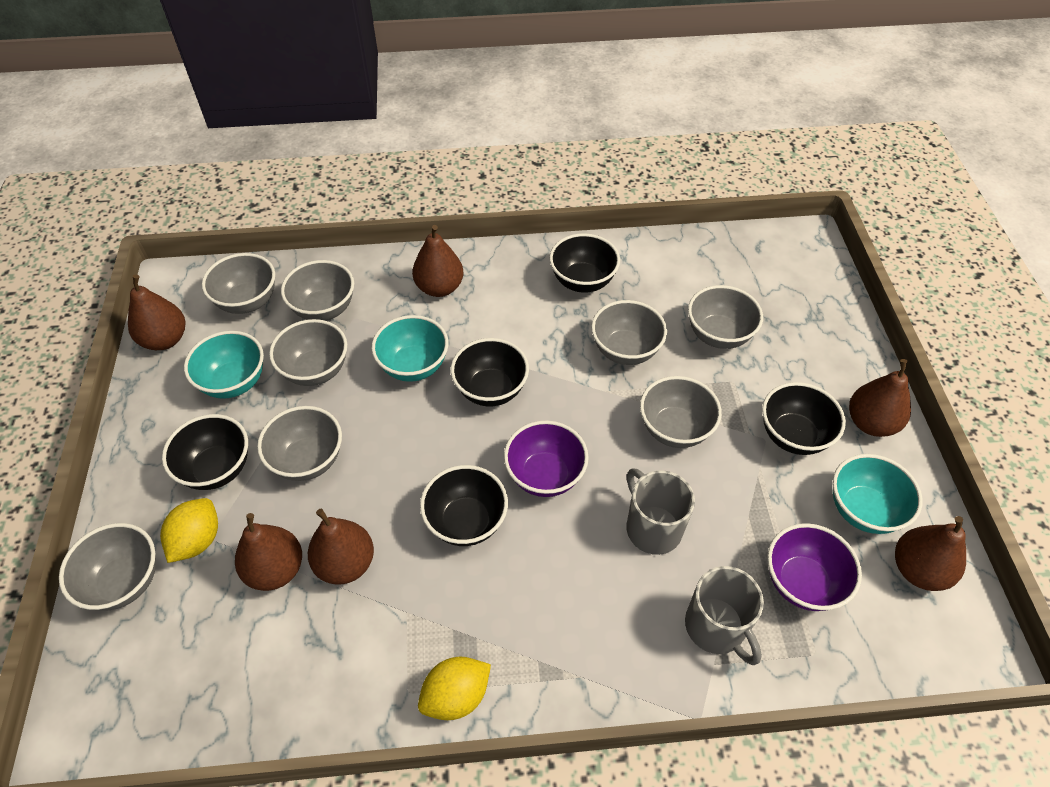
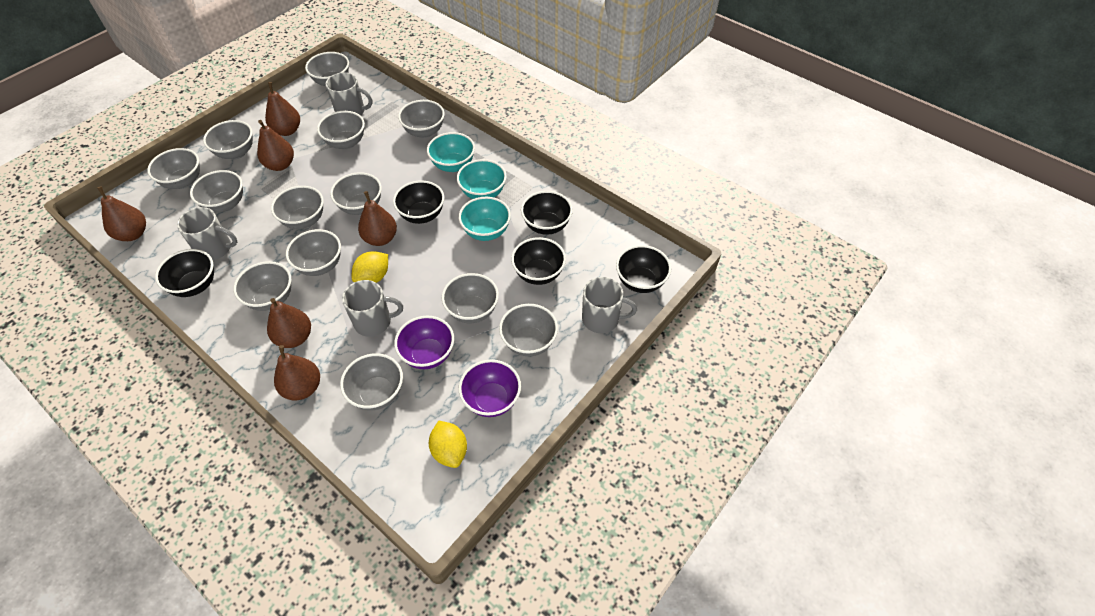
grey bowl: 8 -> 13
grey mug: 2 -> 4

